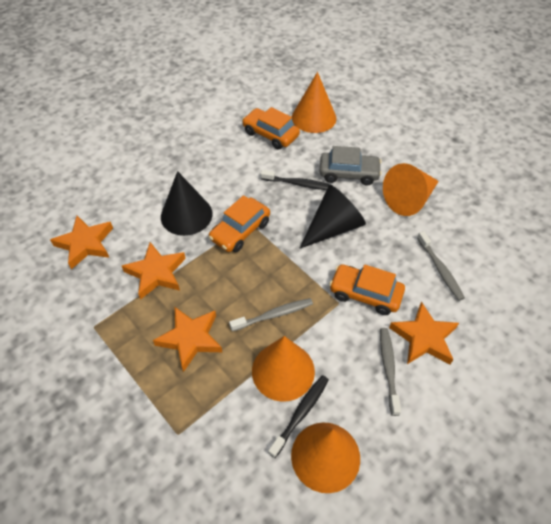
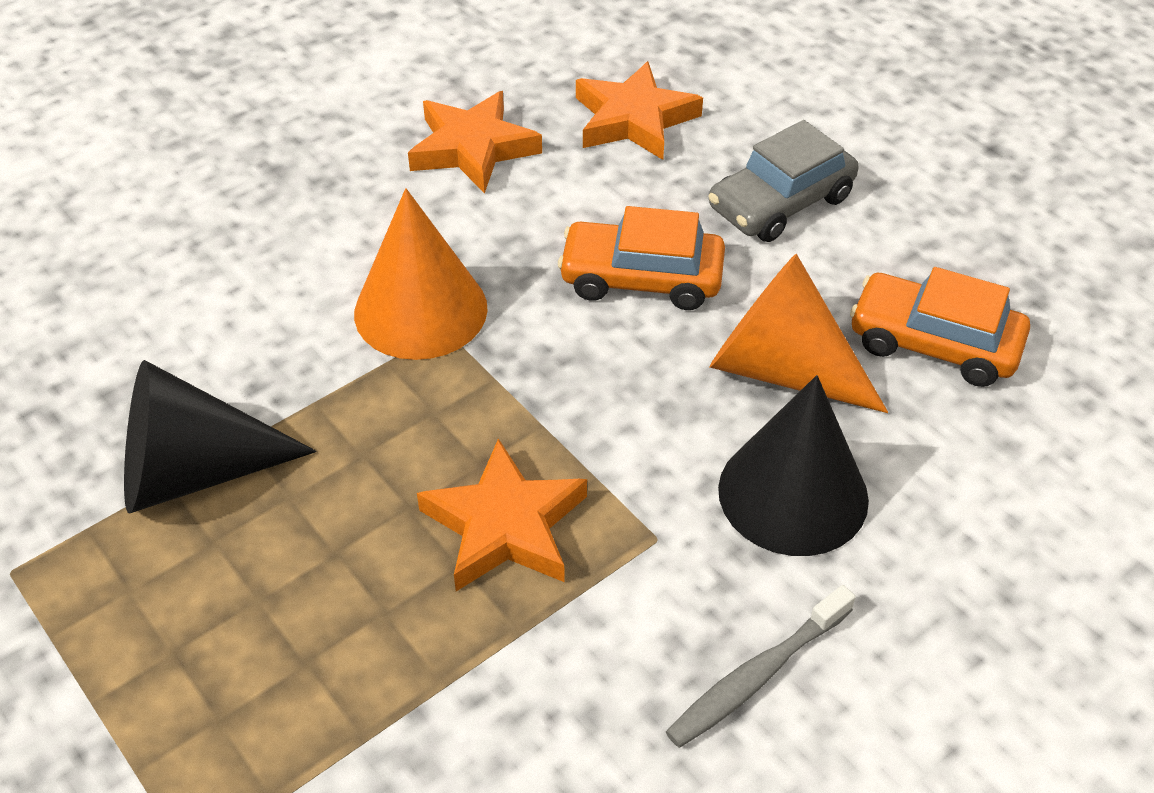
black toothbrush: 2 -> 0
grey toothbrush: 3 -> 1
orange car: 3 -> 2
orange cone: 4 -> 2
orange star: 4 -> 3

